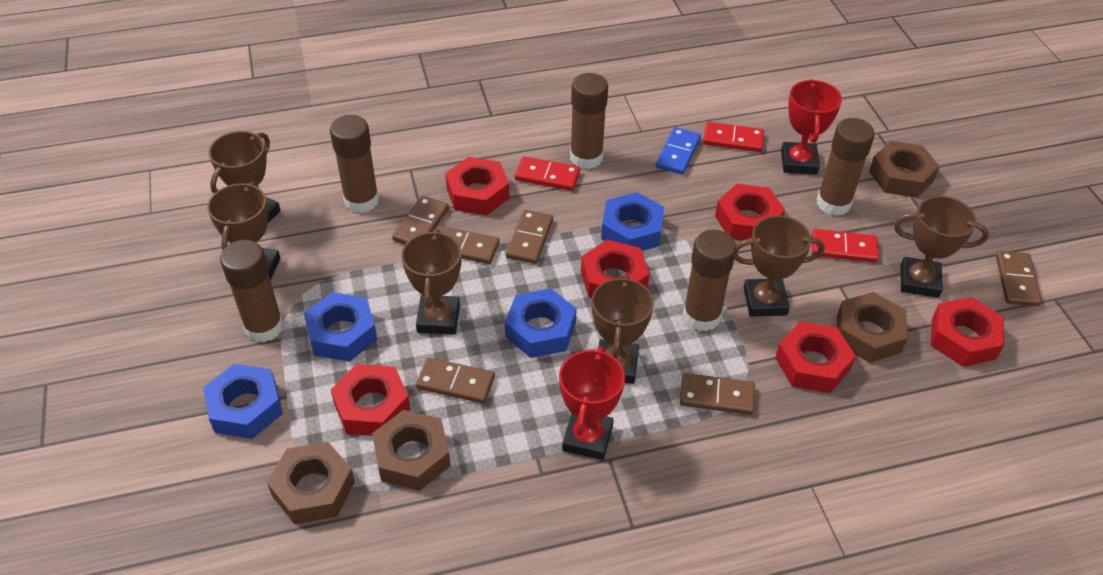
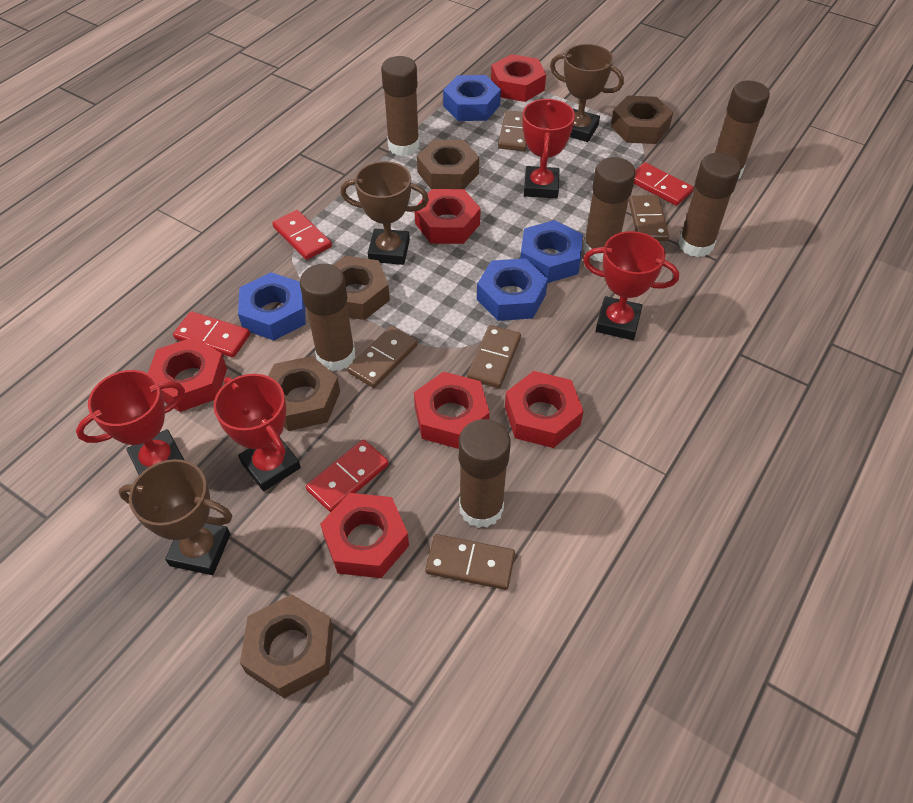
blue domino: 1 -> 0
brown domino: 6 -> 5
brown glue stick: 5 -> 6
brown nut: 4 -> 5
brown trophy: 6 -> 3
red domino: 3 -> 4
red trophy: 2 -> 4

